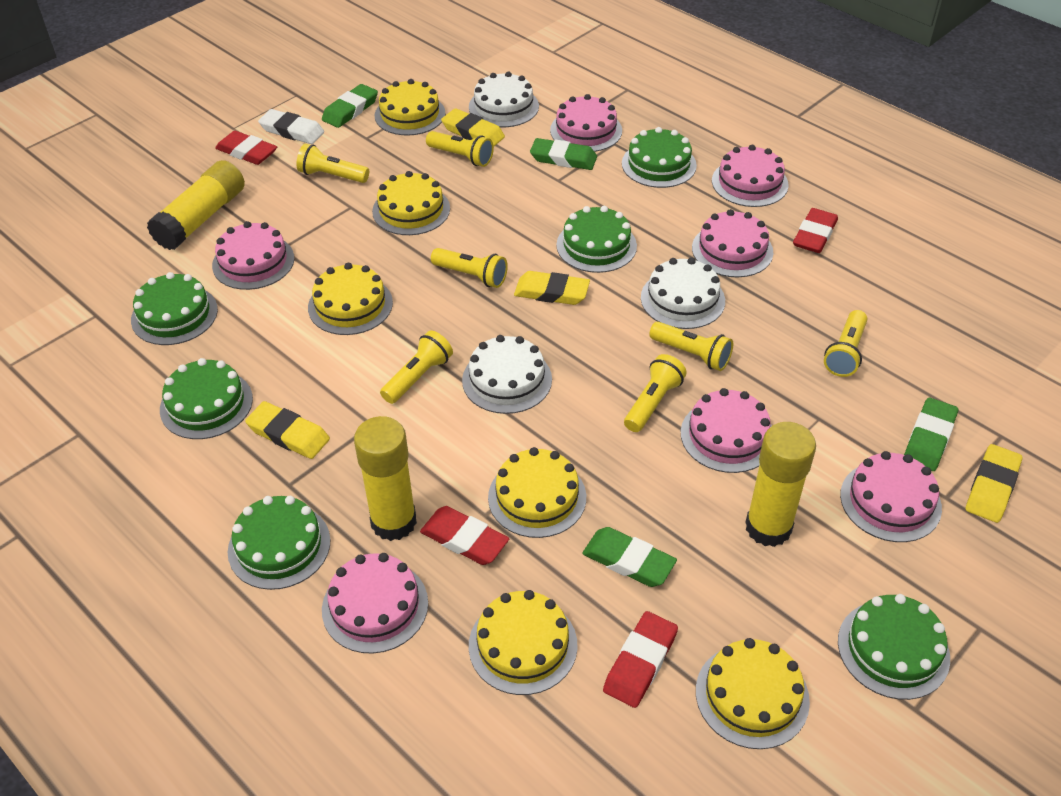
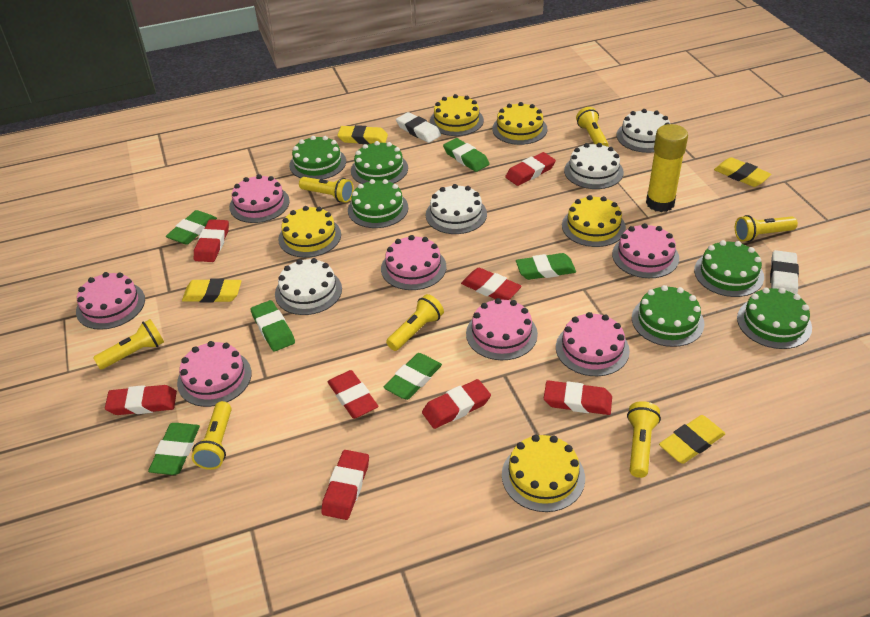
green eraser: 4 -> 6
red eraser: 4 -> 8
white cake: 3 -> 4
white eraser: 1 -> 2
yellow cake: 6 -> 5
yellow glue stick: 3 -> 1

